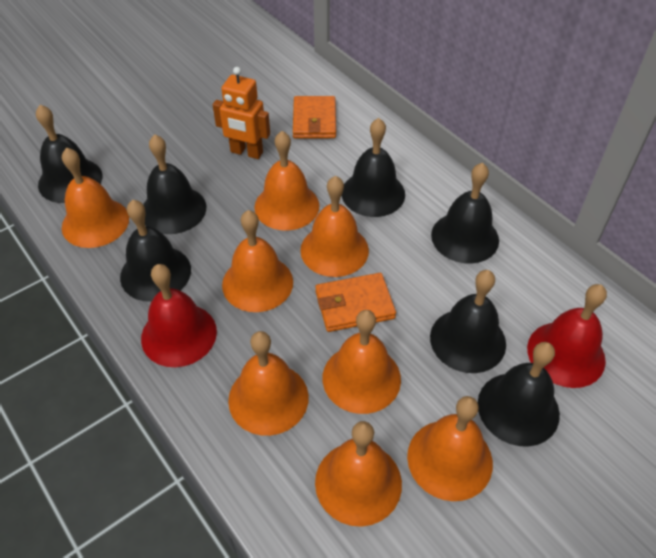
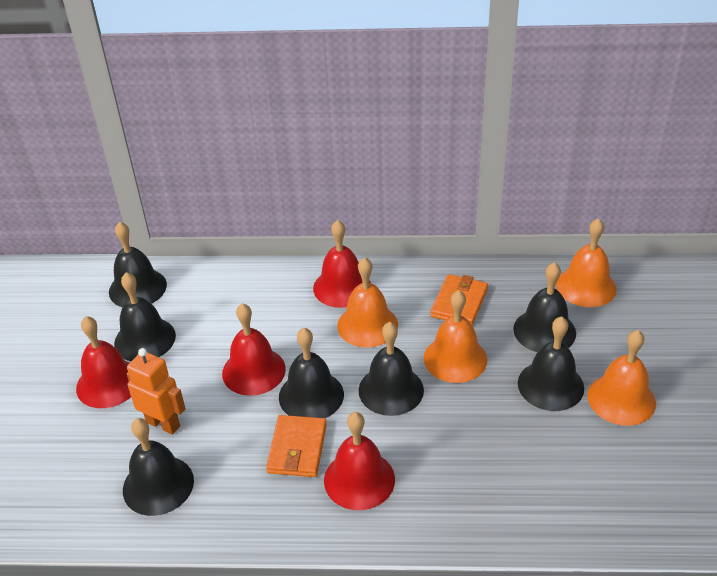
orange bell: 8 -> 4
red bell: 2 -> 4

